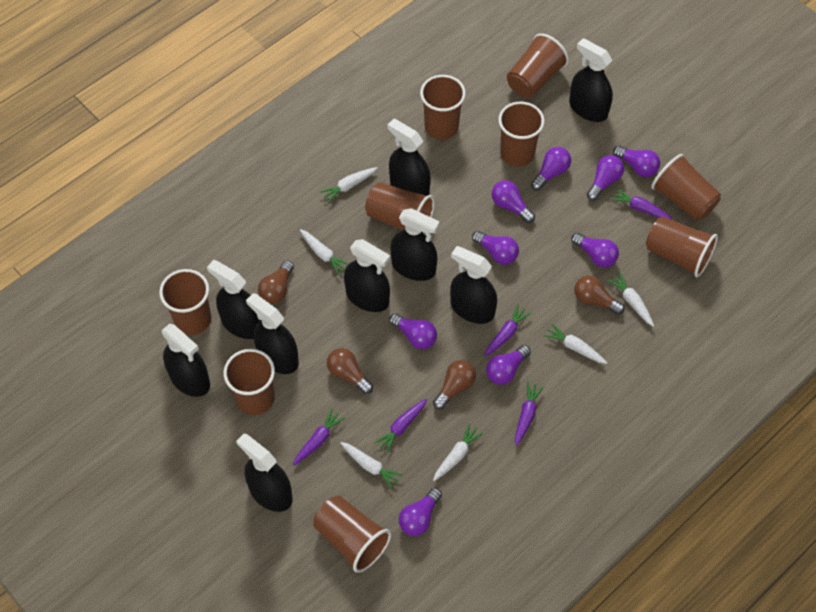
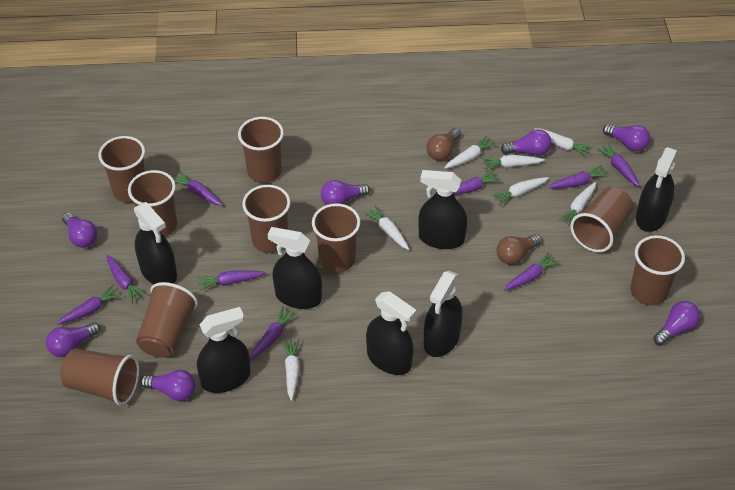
black spray bottle: 9 -> 7
brown light bulb: 4 -> 2
purple carrot: 5 -> 9
purple light bulb: 9 -> 7
white carrot: 6 -> 7

